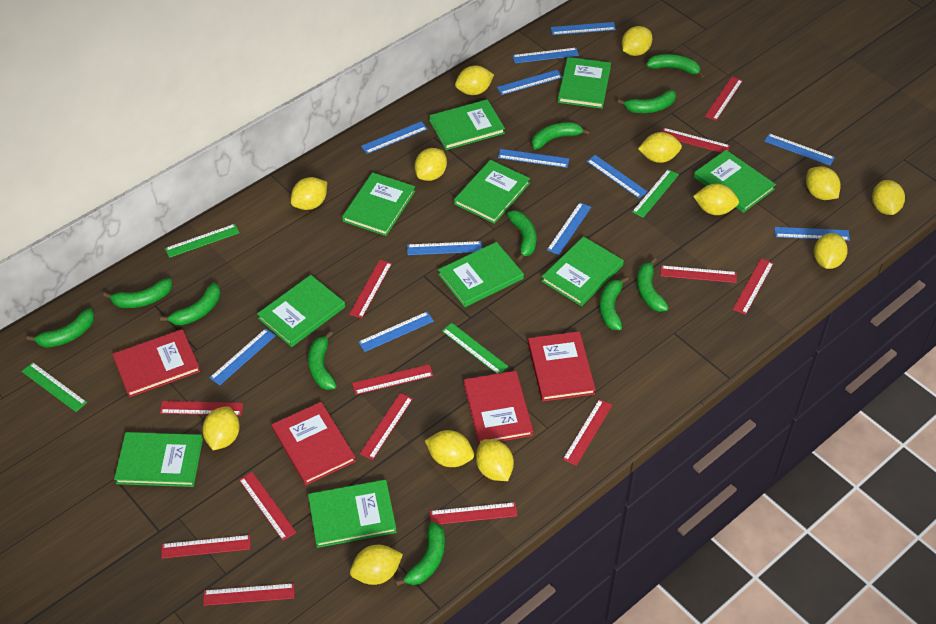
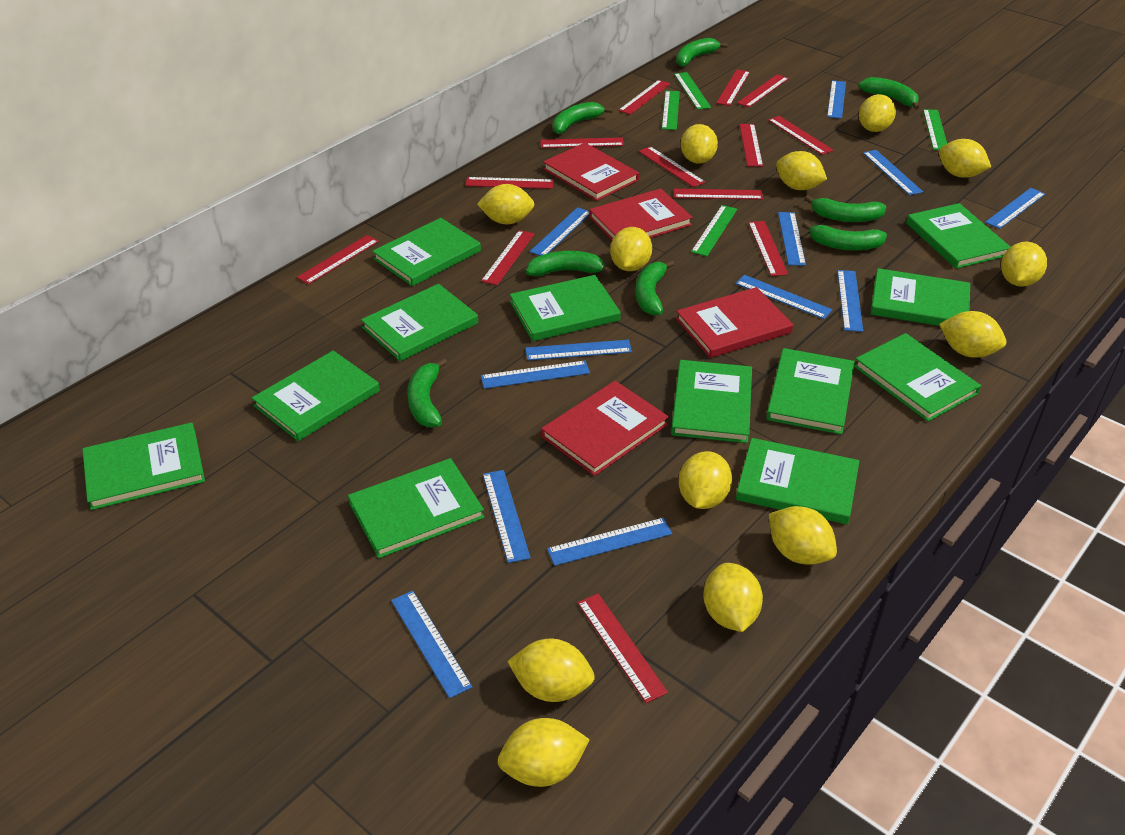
green banana: 11 -> 8
green book: 10 -> 12

